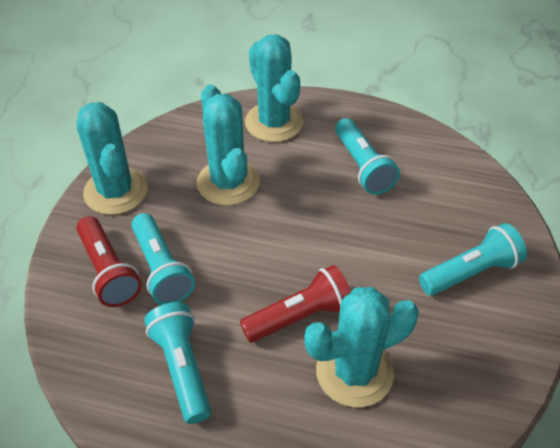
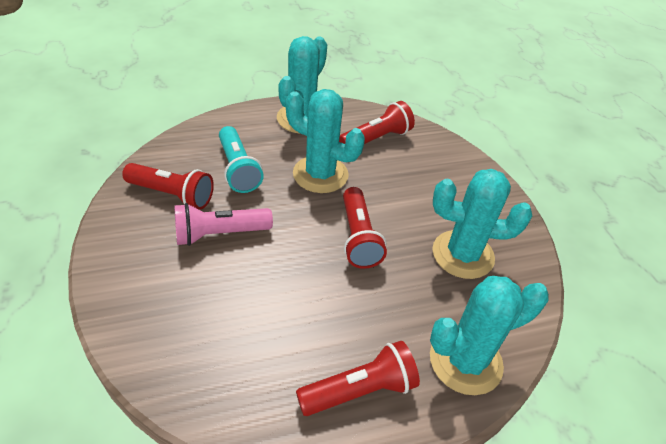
pink flashlight: 0 -> 1
red flashlight: 2 -> 4
turquoise flashlight: 4 -> 1

